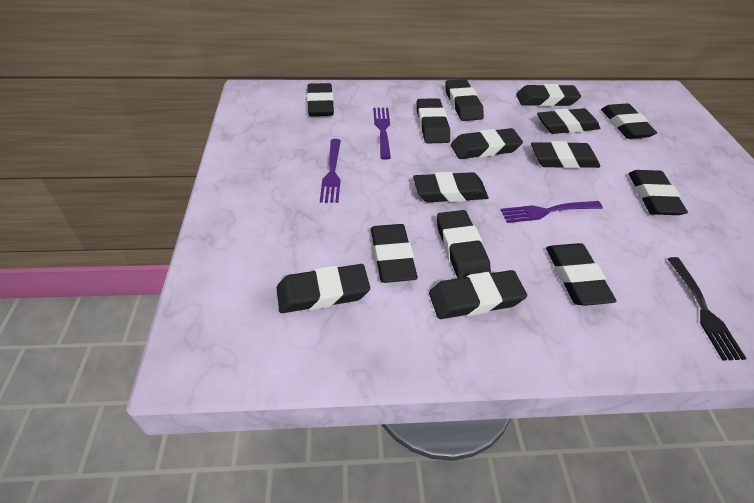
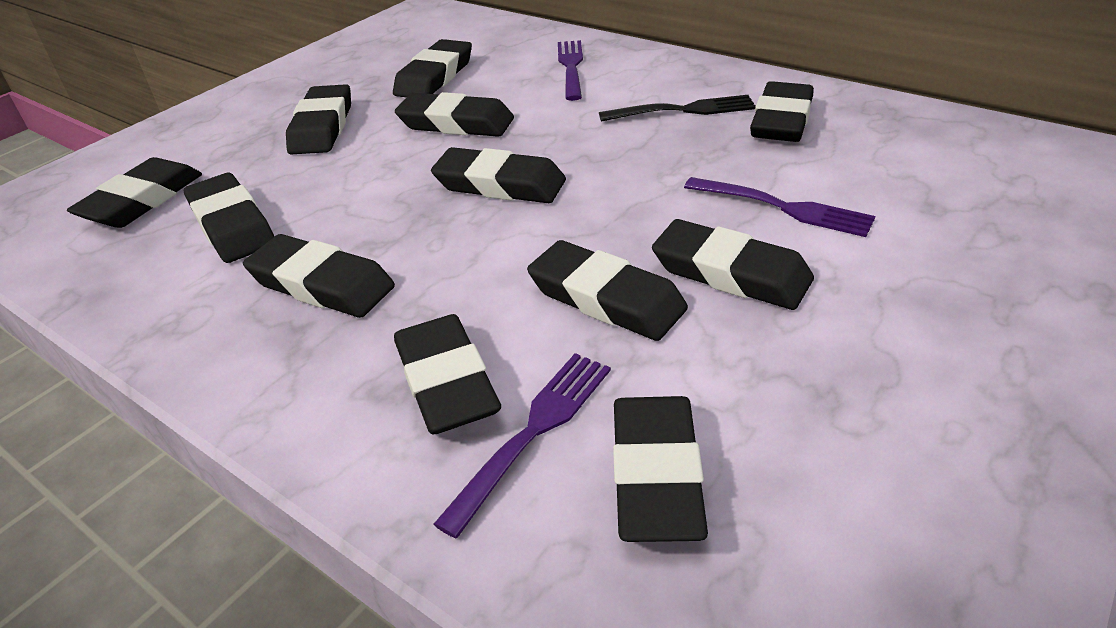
black eraser: 15 -> 12

